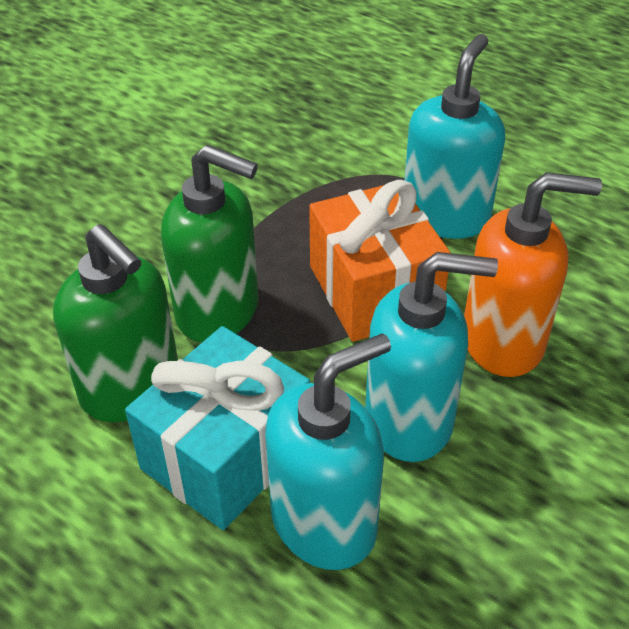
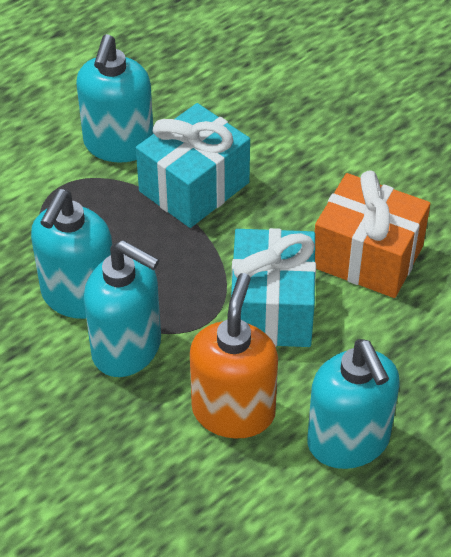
green soap dispenser: 2 -> 0
turquoise gift: 1 -> 2
turquoise soap dispenser: 3 -> 4

